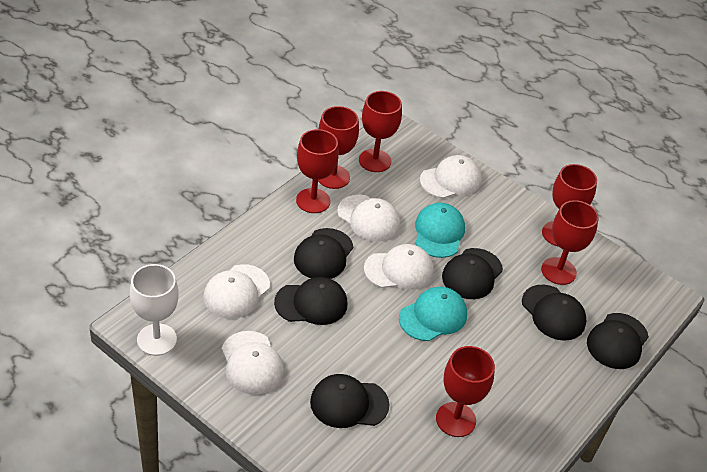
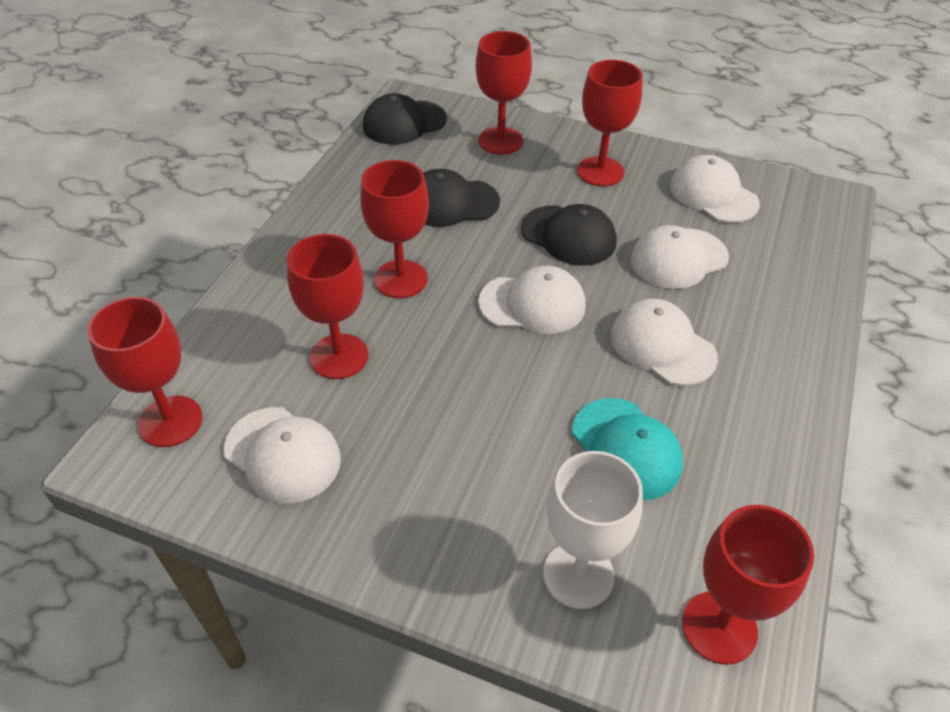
black cap: 6 -> 3
turquoise cap: 2 -> 1

